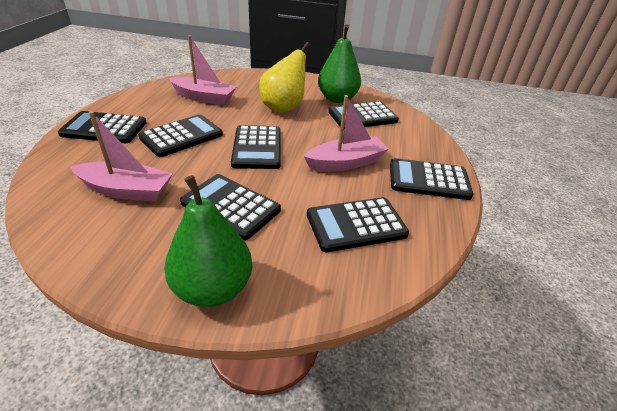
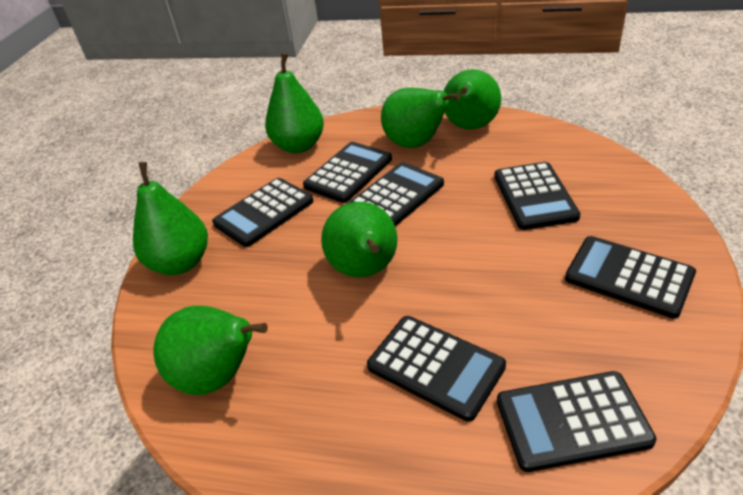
green pear: 2 -> 6
pink boat: 3 -> 0
yellow pear: 1 -> 0

